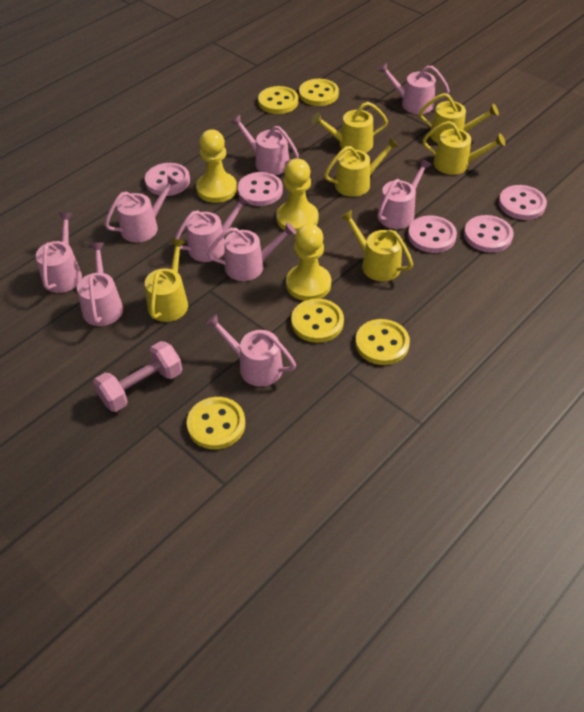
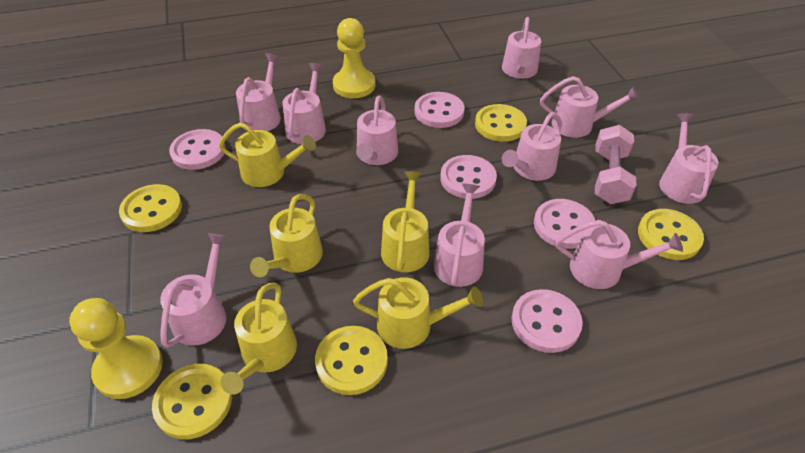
pink watering can: 9 -> 10
yellow pawn: 3 -> 2
yellow watering can: 6 -> 5

